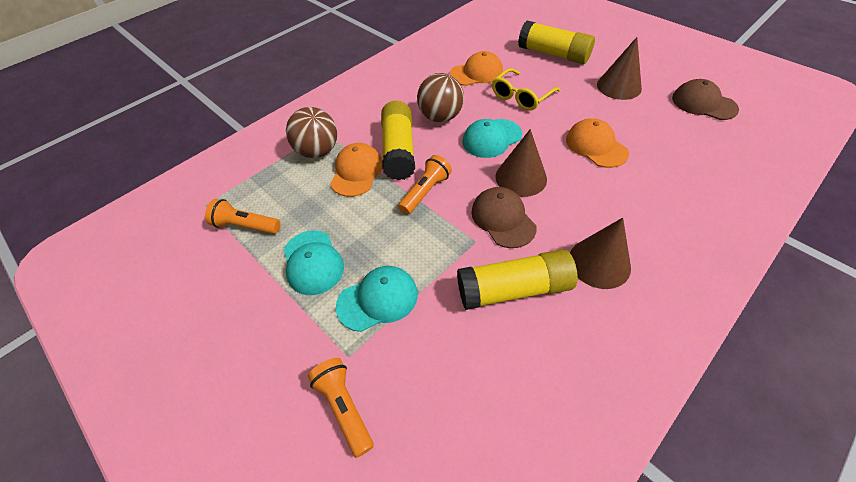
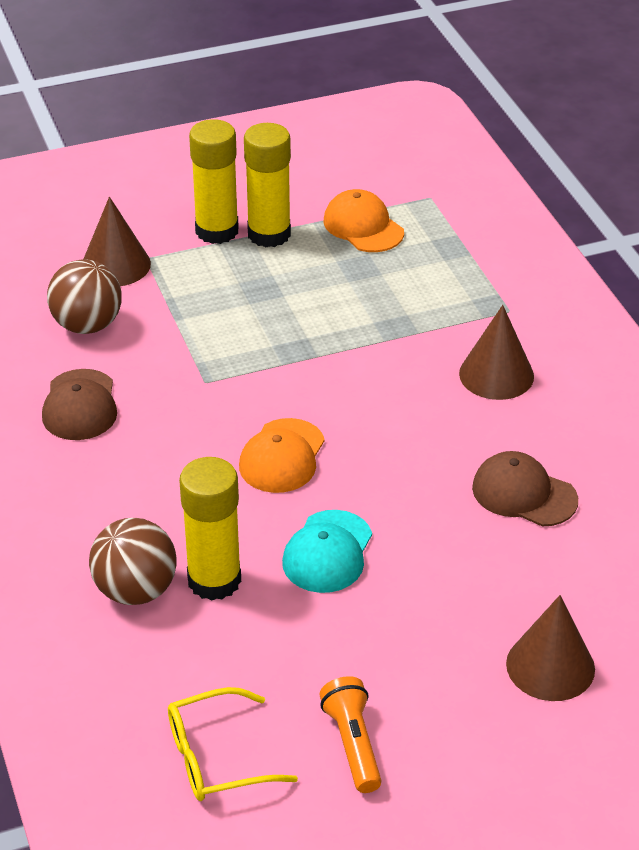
orange cap: 3 -> 2
orange flashlight: 3 -> 1
turquoise cap: 3 -> 1

